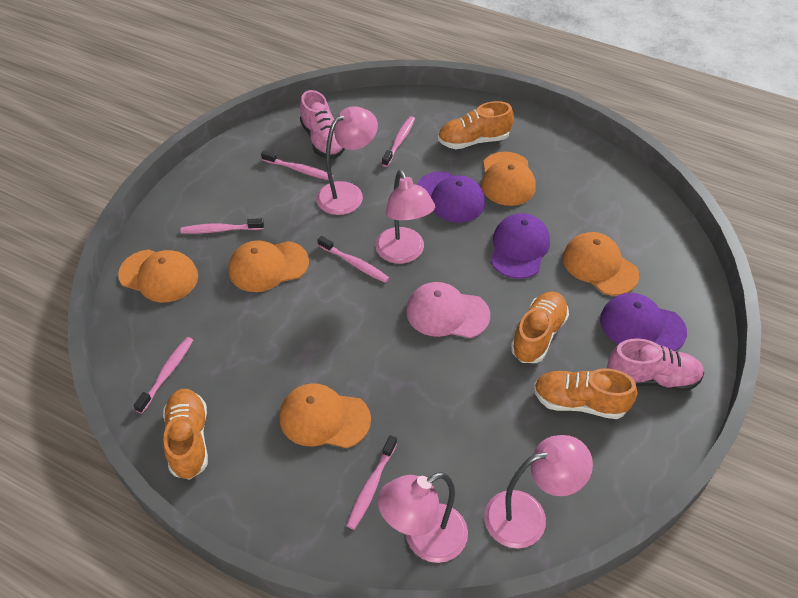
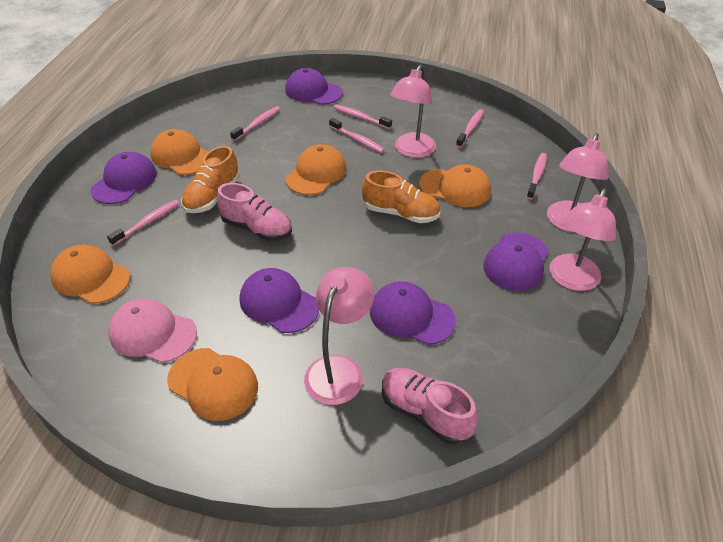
orange shoe: 4 -> 2
purple cap: 3 -> 5

